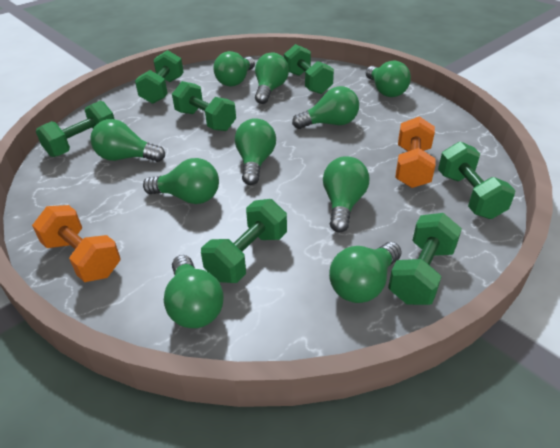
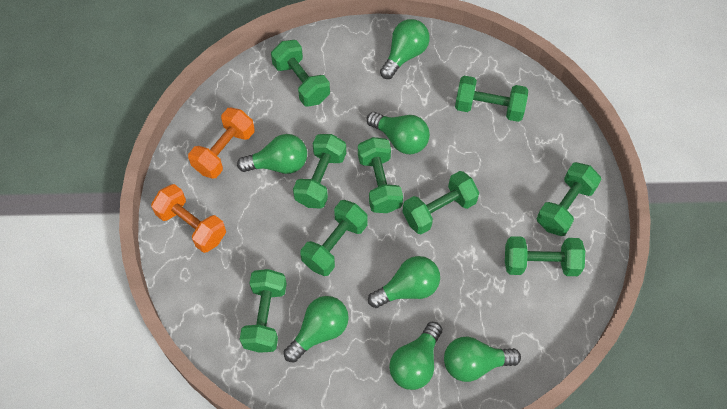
green dumbbell: 7 -> 9
green light bulb: 10 -> 7

